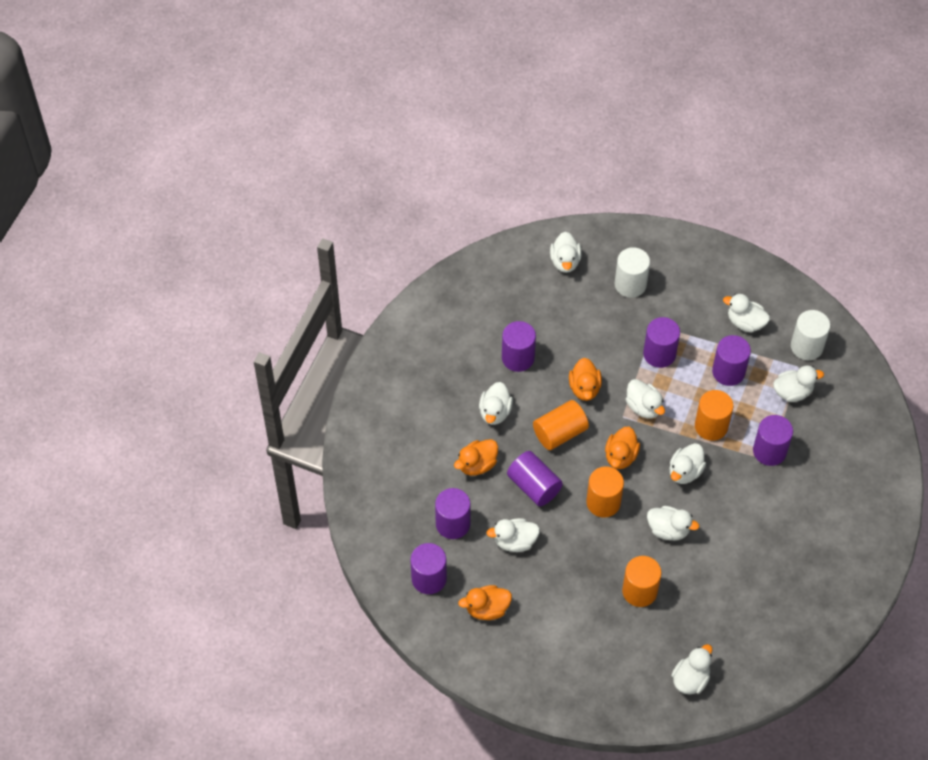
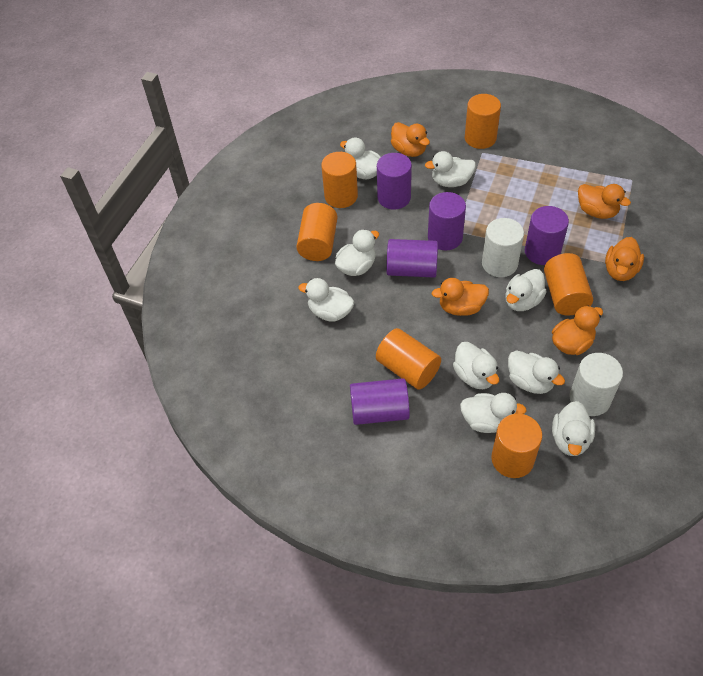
orange cylinder: 4 -> 6
orange duck: 4 -> 5
purple cylinder: 7 -> 5

